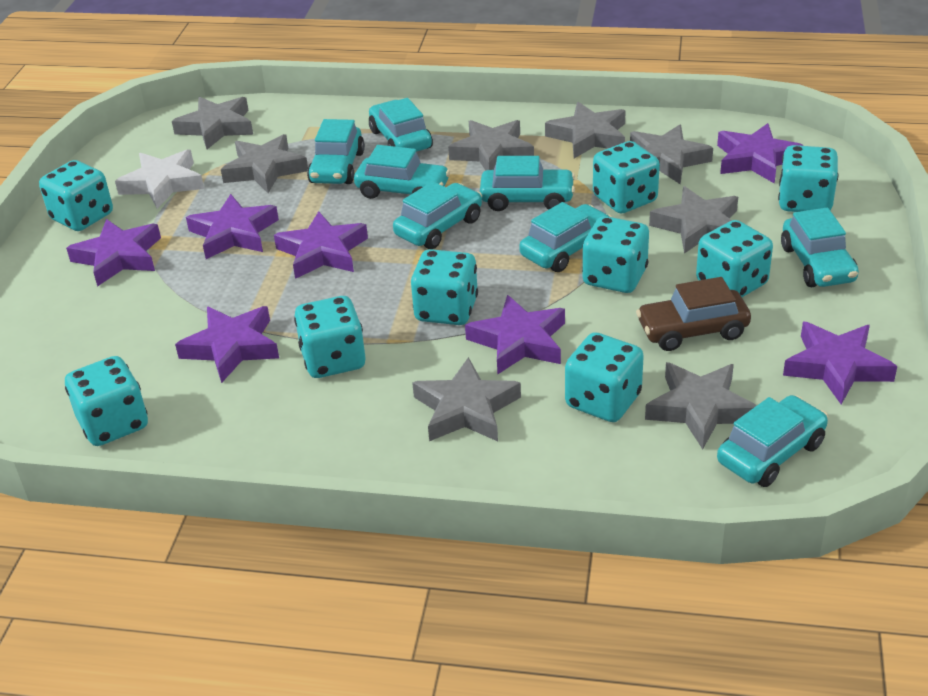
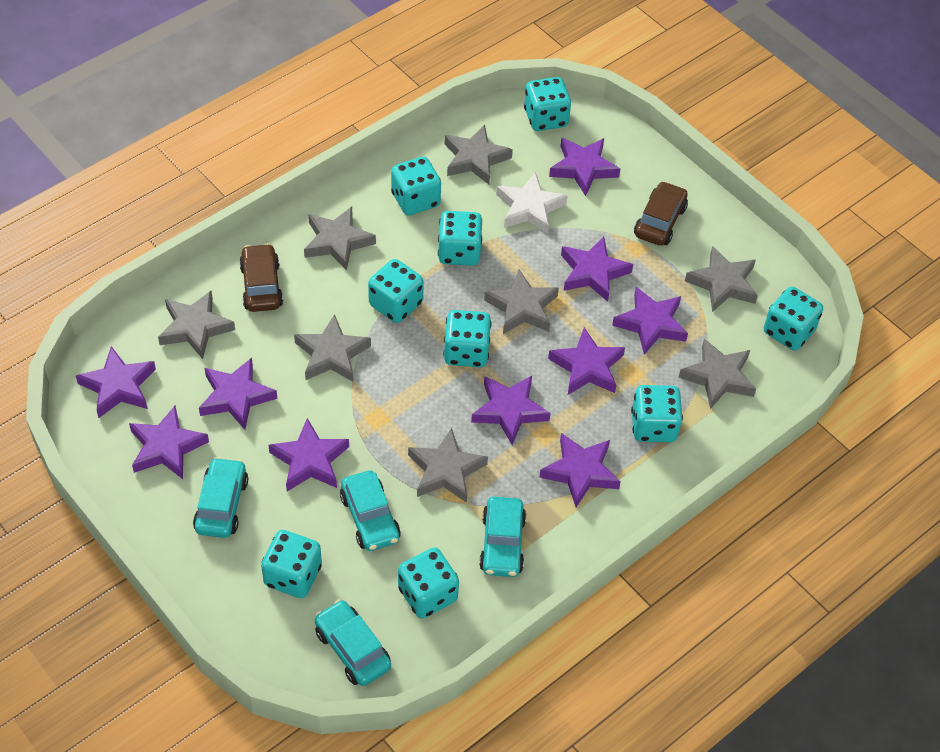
brown car: 1 -> 2
purple star: 7 -> 10
turquoise car: 8 -> 4

